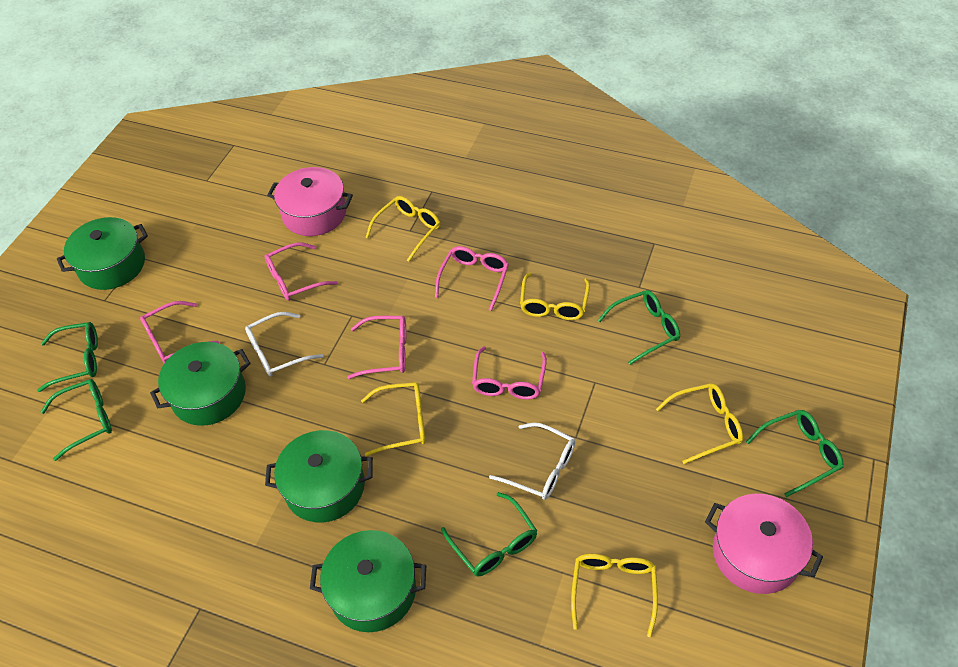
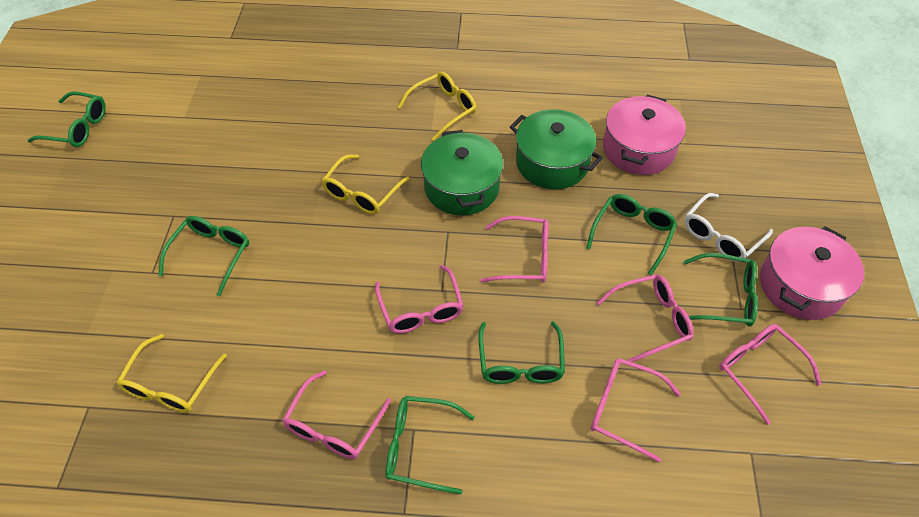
green glasses: 5 -> 6
green pot: 4 -> 2
pink glasses: 5 -> 6
white glasses: 2 -> 1
yellow glasses: 5 -> 3

